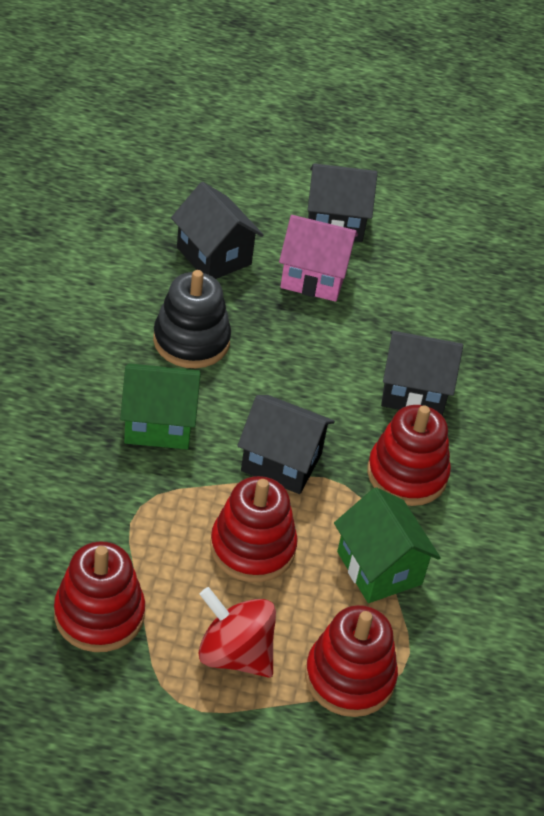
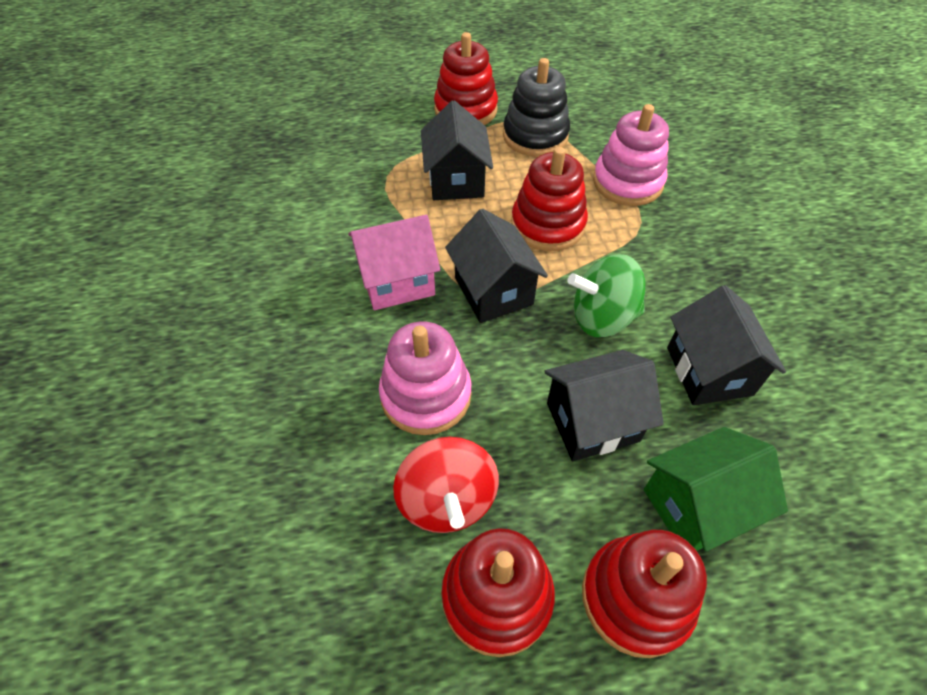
green house: 2 -> 1
green spinning top: 0 -> 1
pink stacking toy: 0 -> 2

